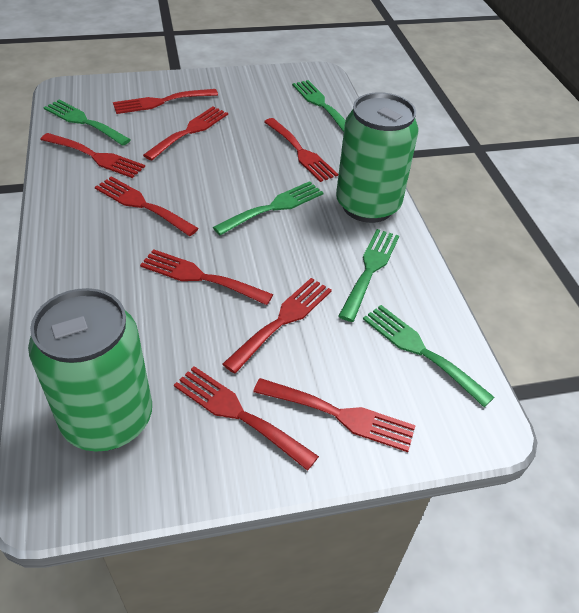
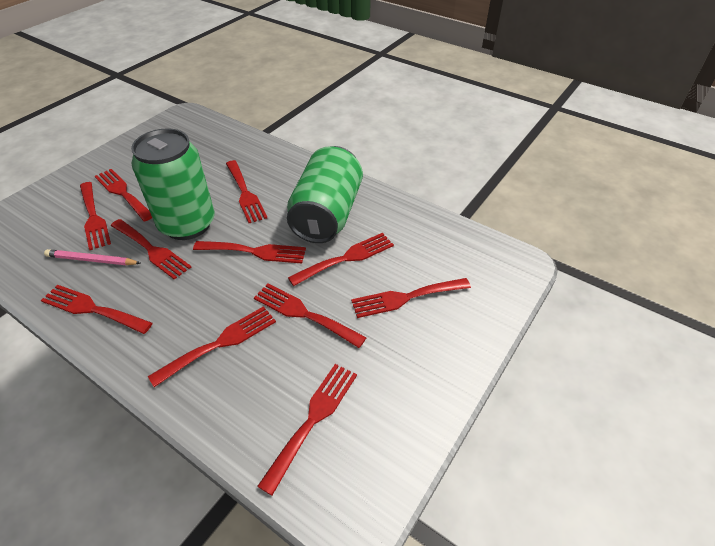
green fork: 5 -> 0
pink pencil: 0 -> 1
red fork: 9 -> 11

